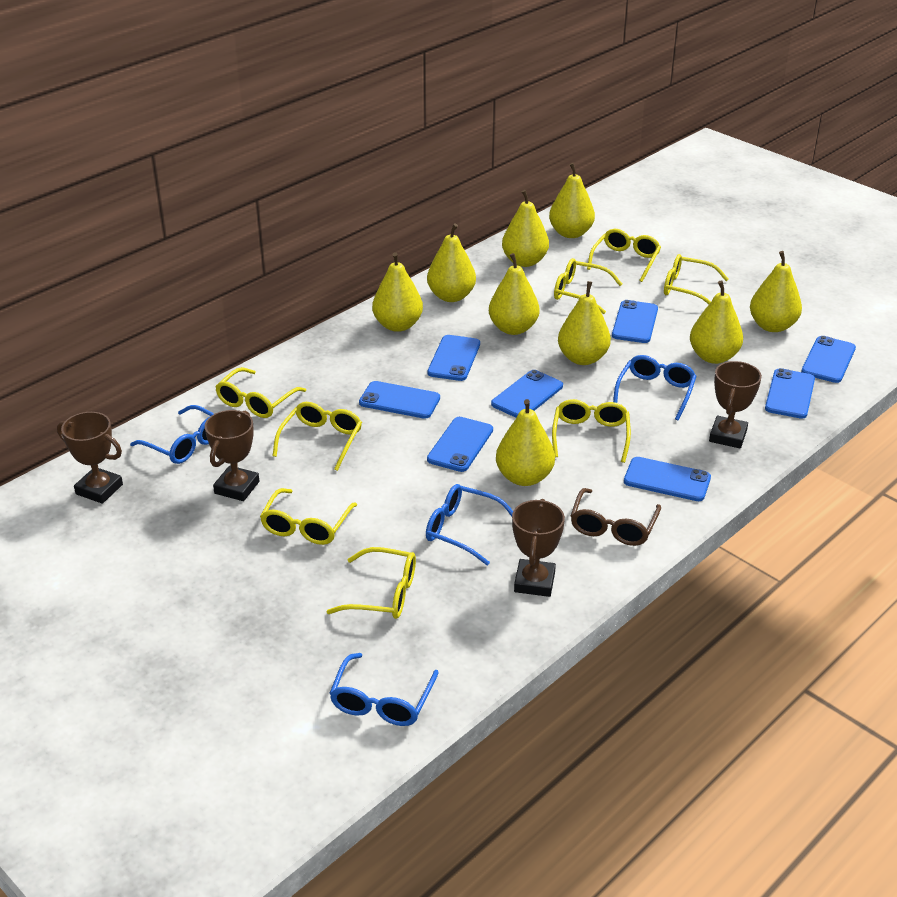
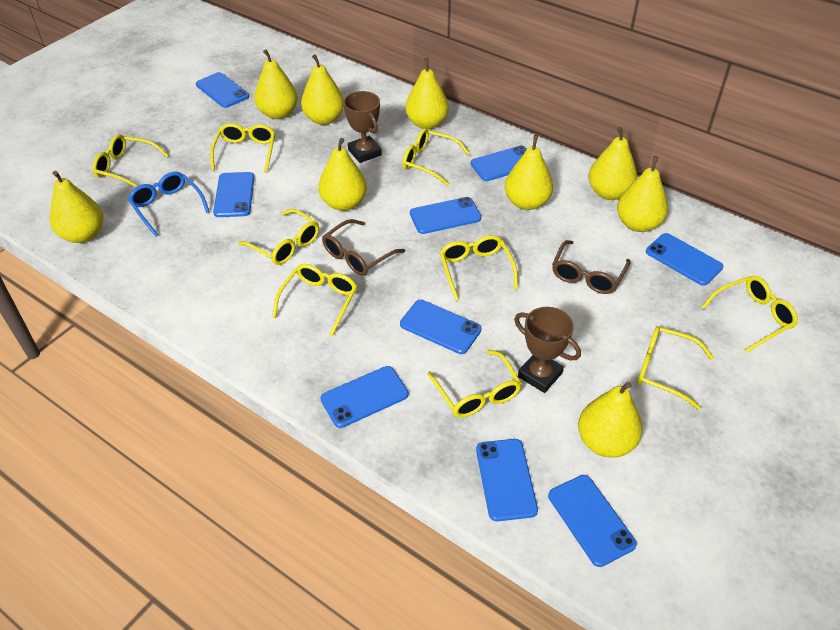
blue glasses: 4 -> 1
blue phone: 8 -> 9
brown glasses: 1 -> 2
brown trophy: 4 -> 2
yellow glasses: 8 -> 9

